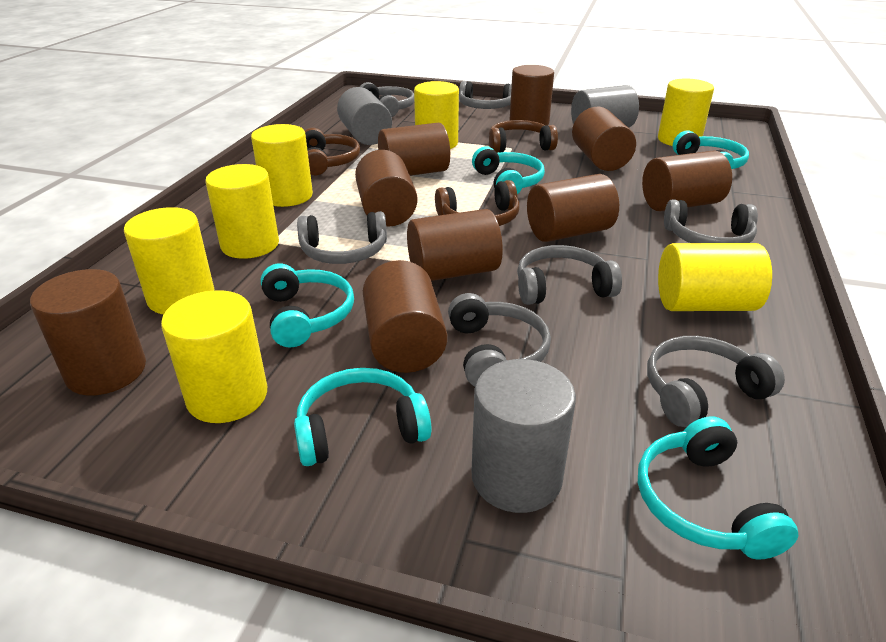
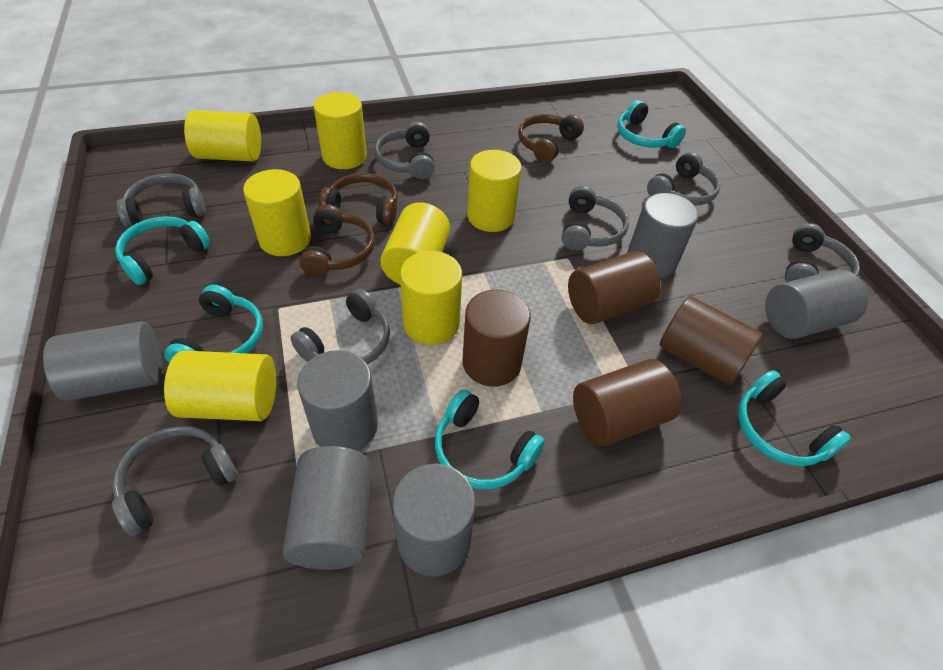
brown cylinder: 9 -> 4
grey cylinder: 3 -> 6

